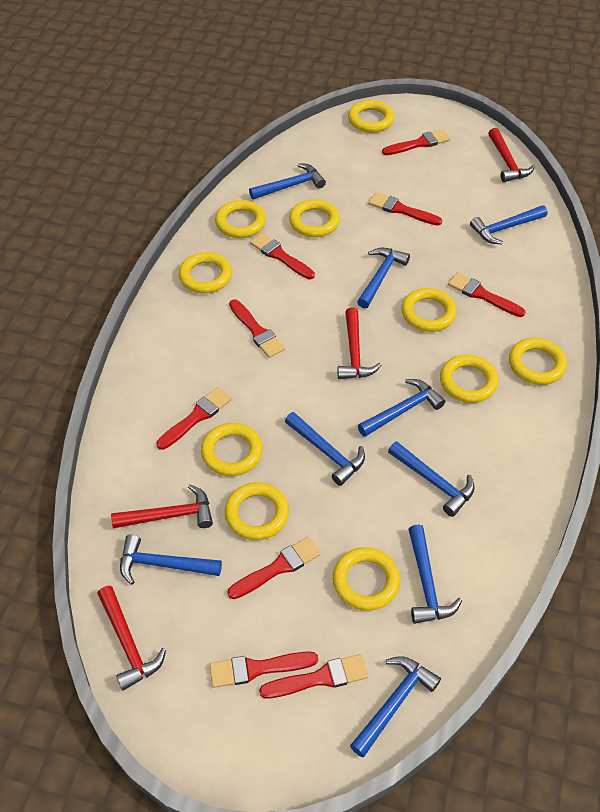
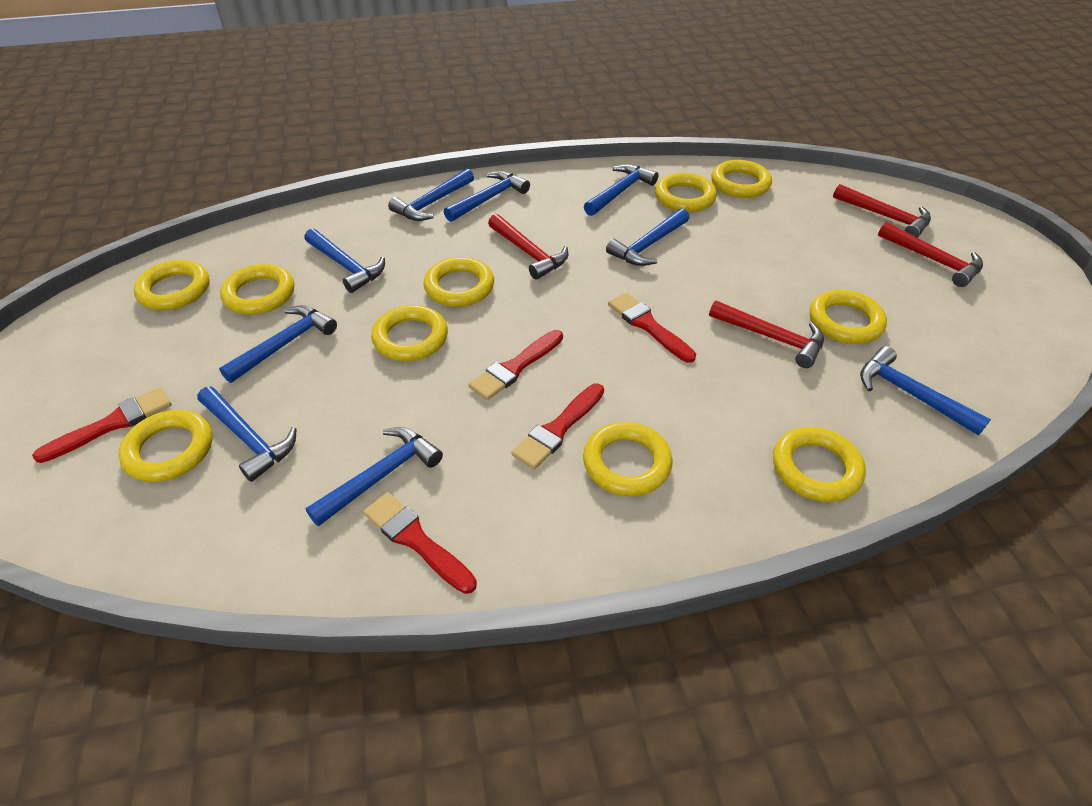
red brush: 9 -> 5

